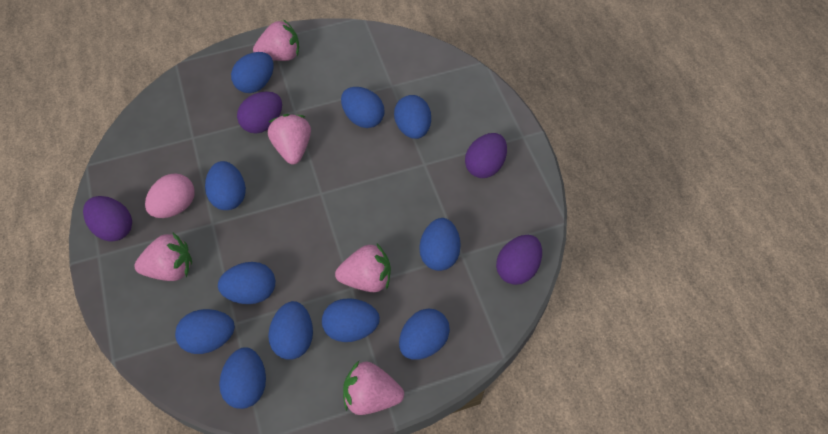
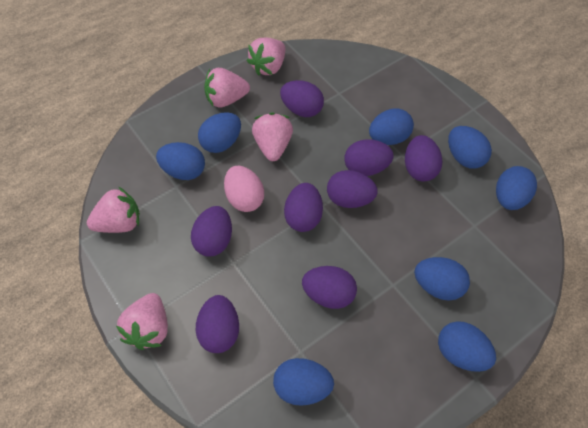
blue egg: 11 -> 8
purple egg: 4 -> 8

